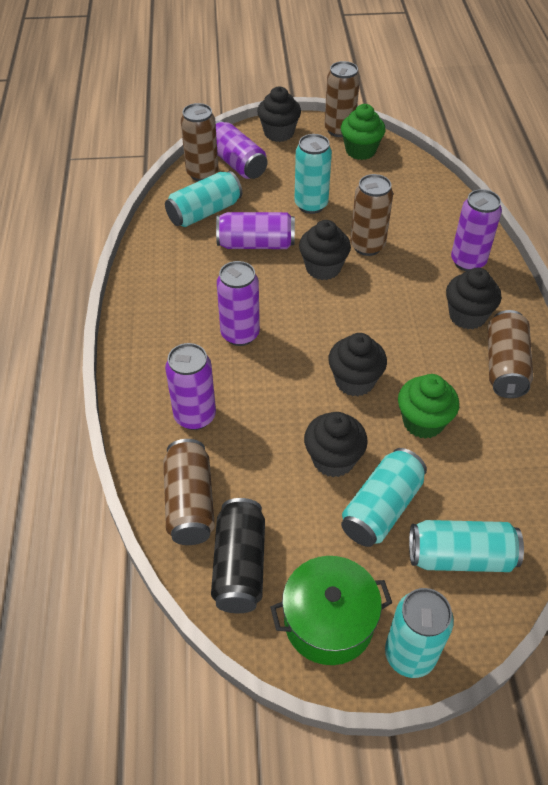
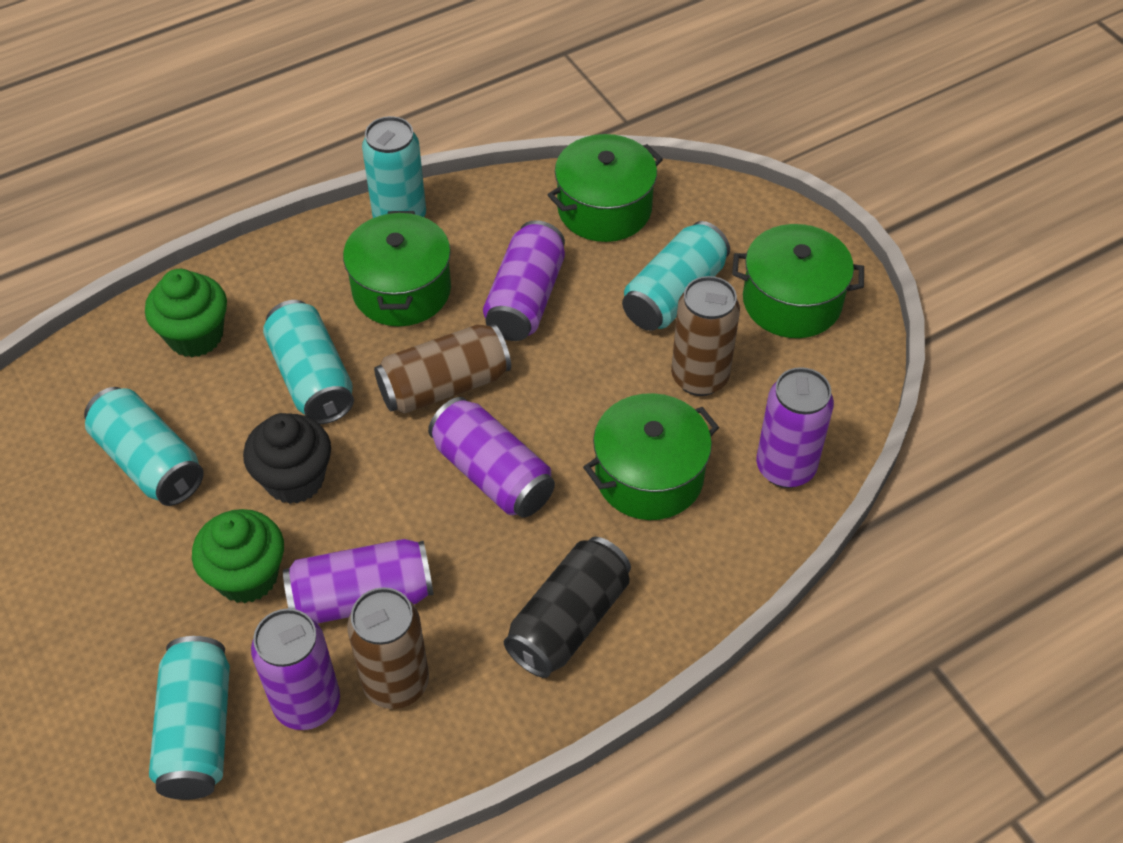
black cupcake: 5 -> 1
brown can: 5 -> 3
green pot: 1 -> 4

